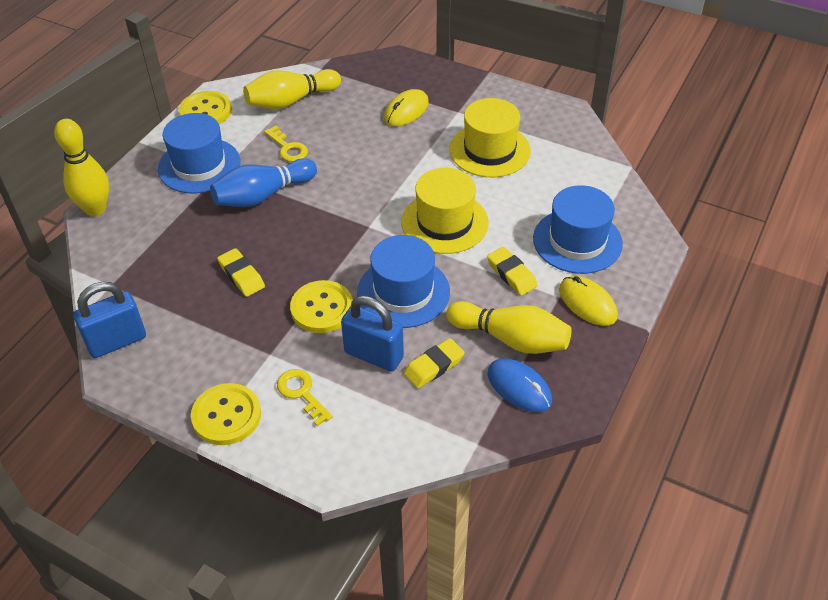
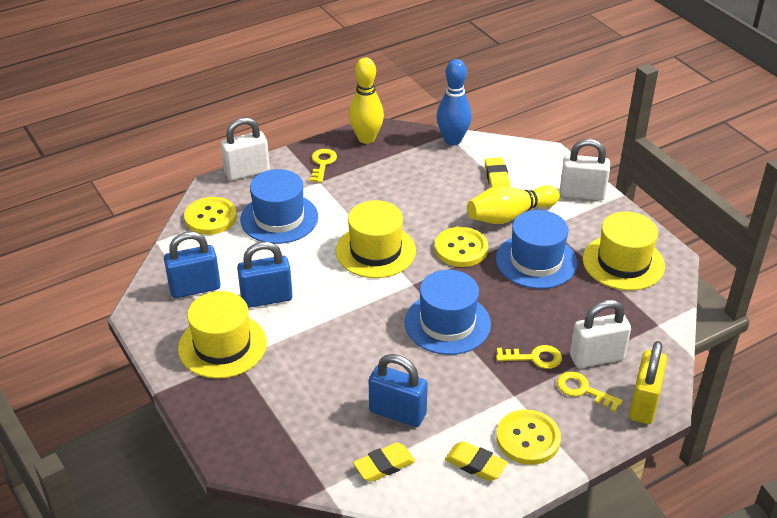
blue mouse: 1 -> 0
blue padlock: 2 -> 3
white padlock: 0 -> 3
yellow bowling pin: 3 -> 2
yellow hat: 2 -> 3
yellow key: 2 -> 3
yellow mouse: 2 -> 0
yellow padlock: 0 -> 1

